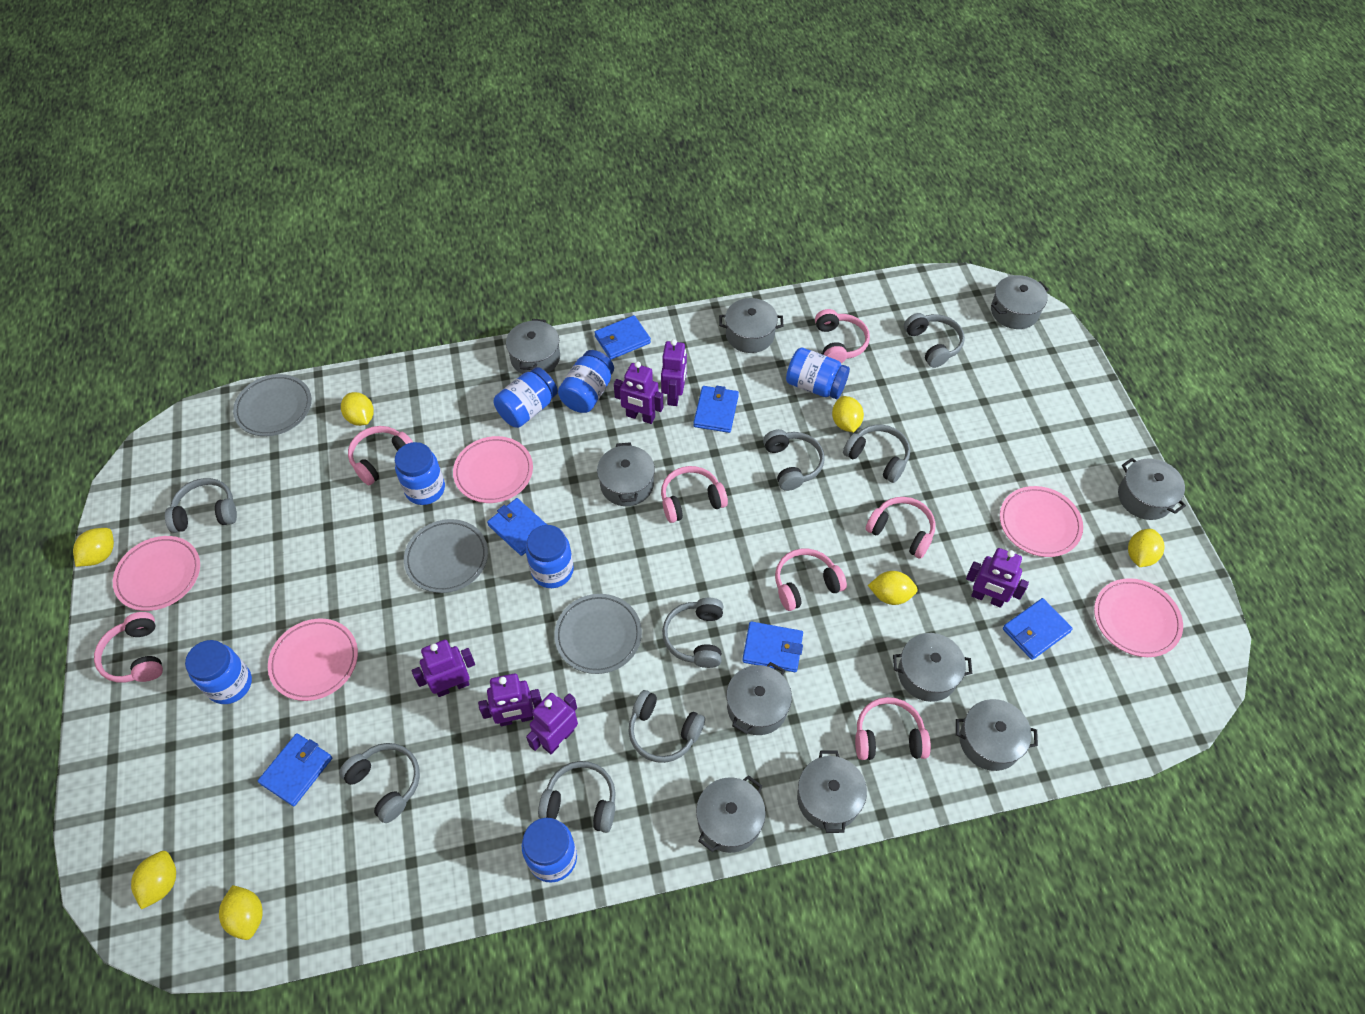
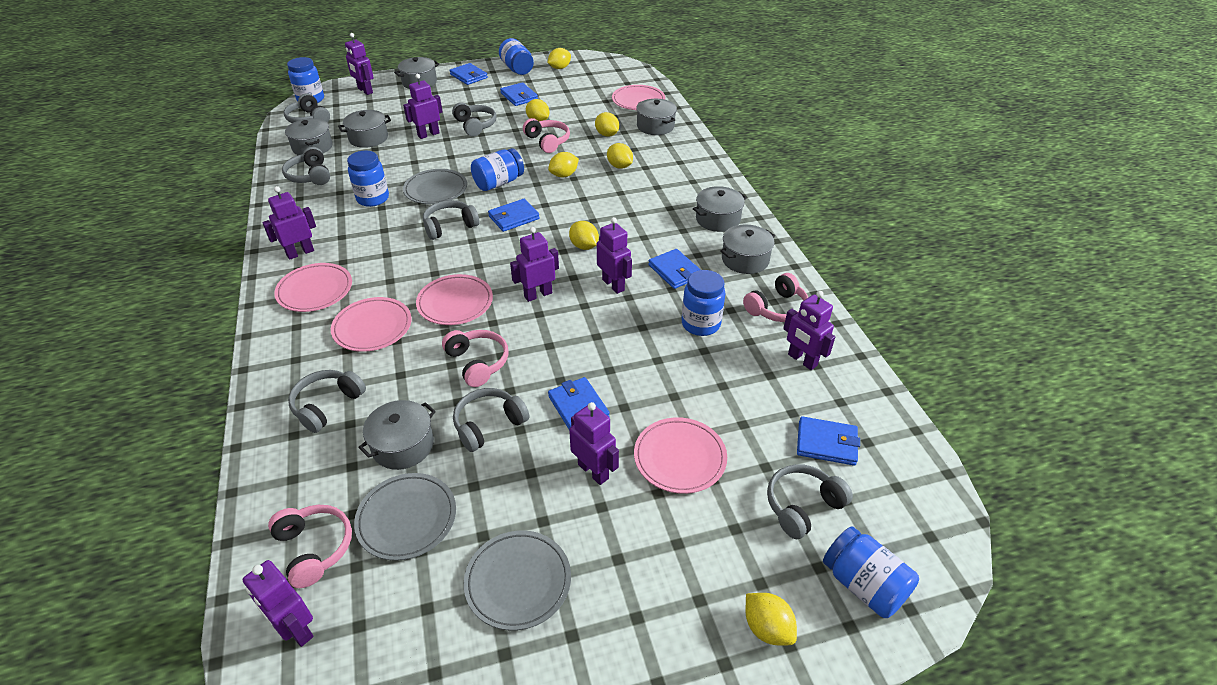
blue jar: 7 -> 6
grey headphones: 8 -> 7
grey pot: 10 -> 7
pink headphones: 7 -> 4
purple robot: 6 -> 8

